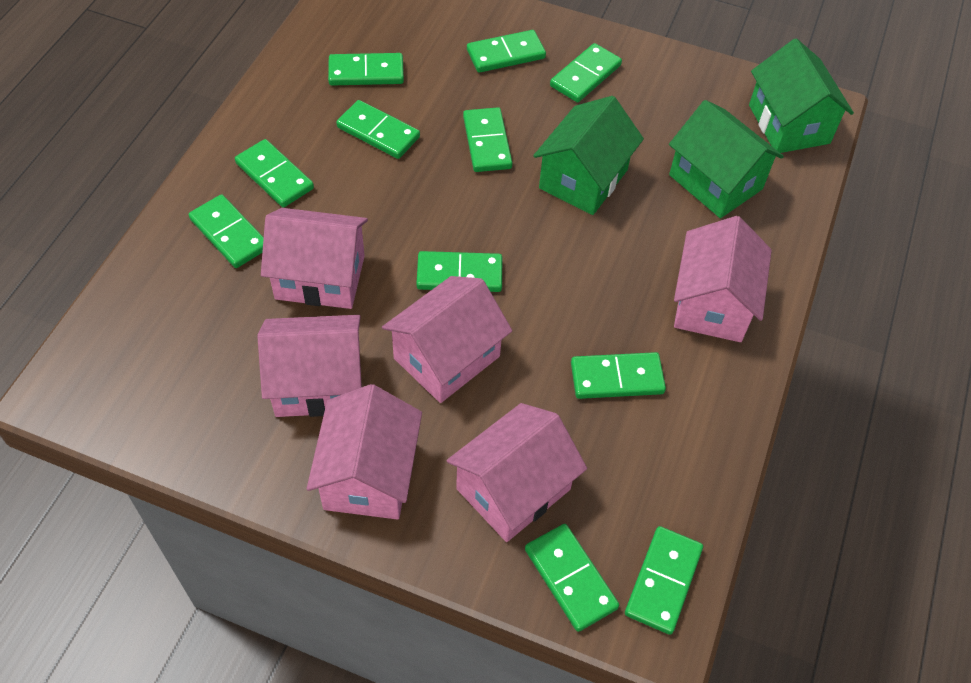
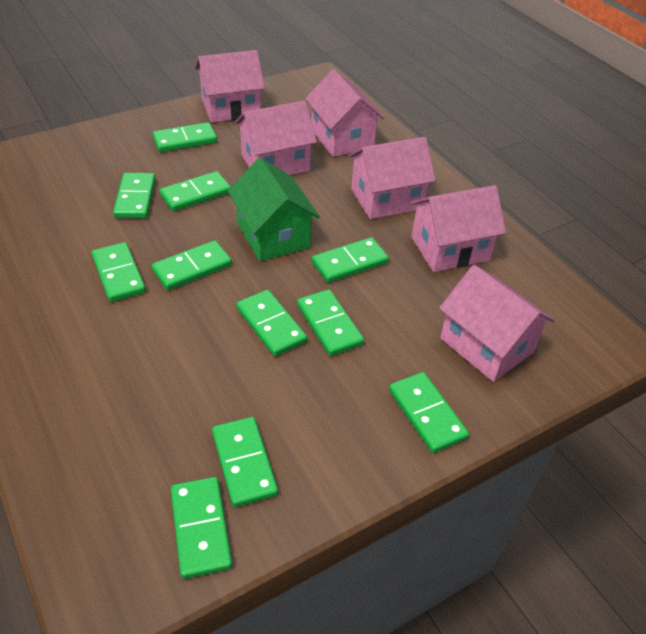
green house: 3 -> 1

